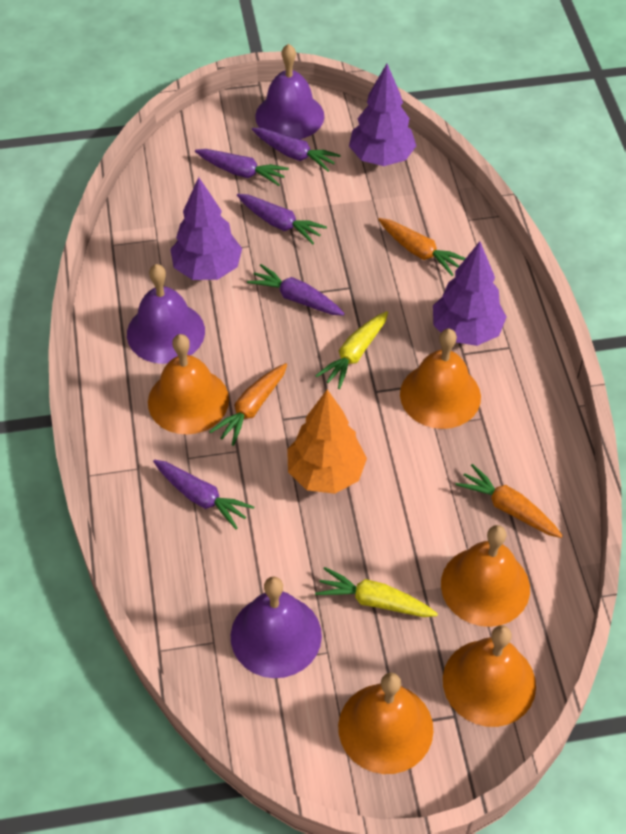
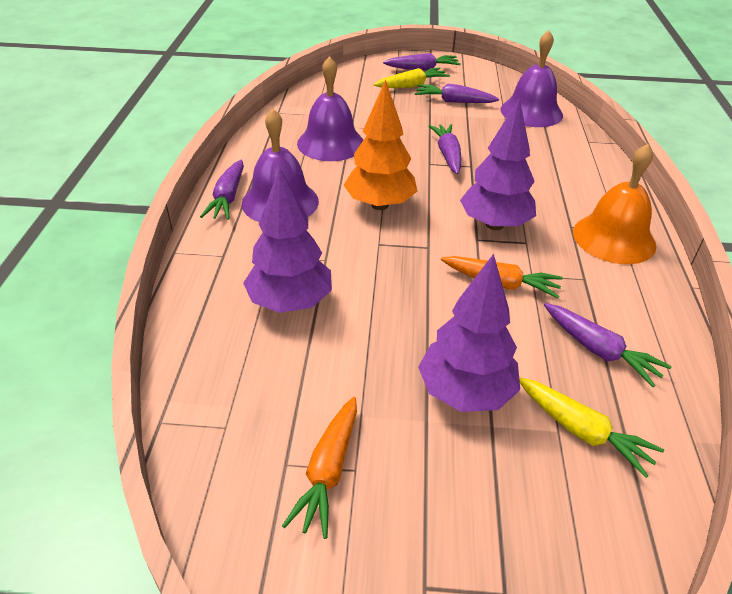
orange bell: 5 -> 1
orange carrot: 3 -> 2

